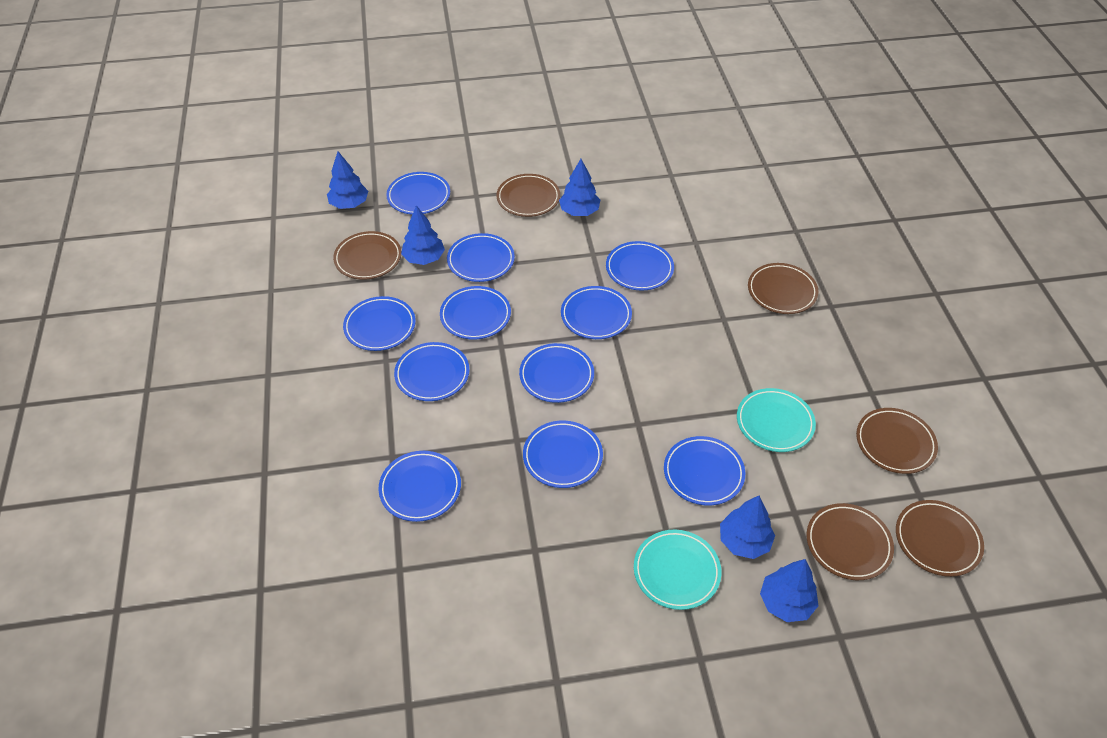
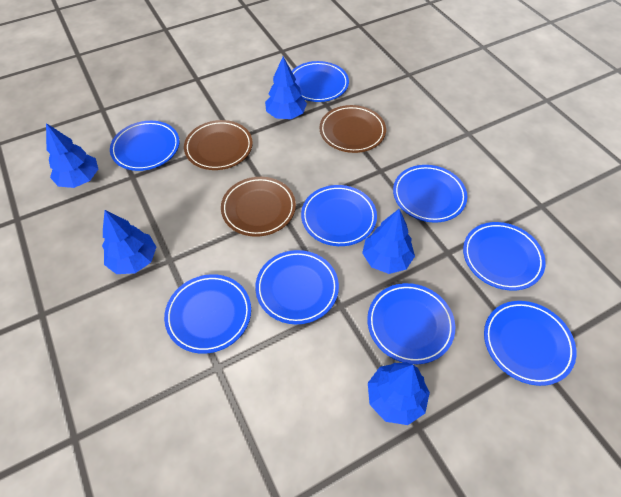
blue plate: 11 -> 9
brown plate: 6 -> 3
turquoise plate: 2 -> 0

